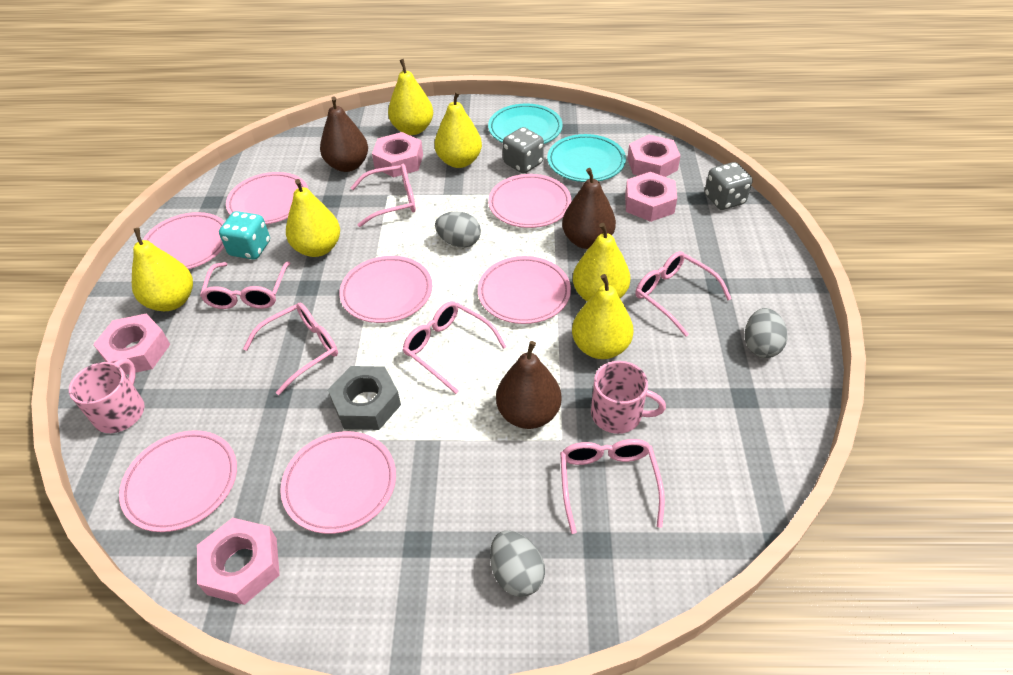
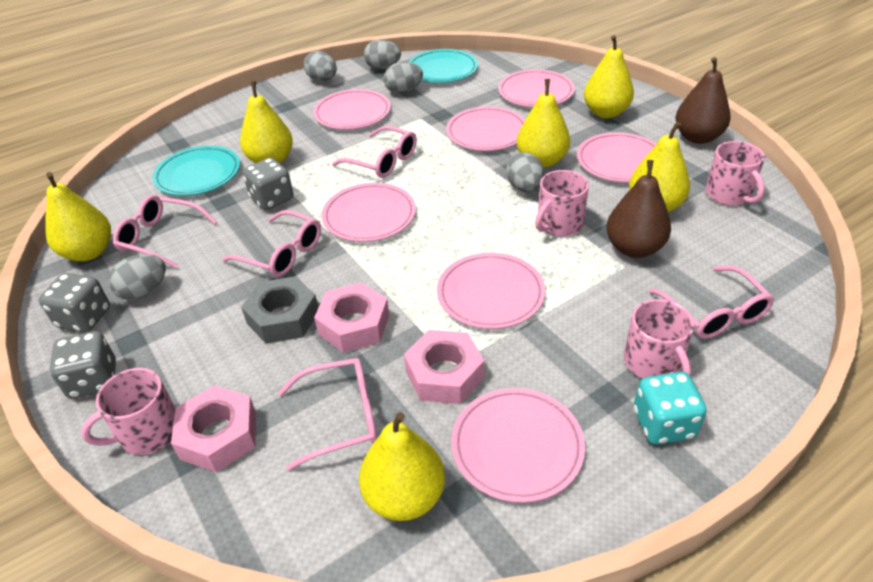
brown pear: 3 -> 2
grey dice: 2 -> 3
grey egg: 3 -> 5
pink glasses: 6 -> 5
pink mug: 2 -> 4
pink nut: 5 -> 3

